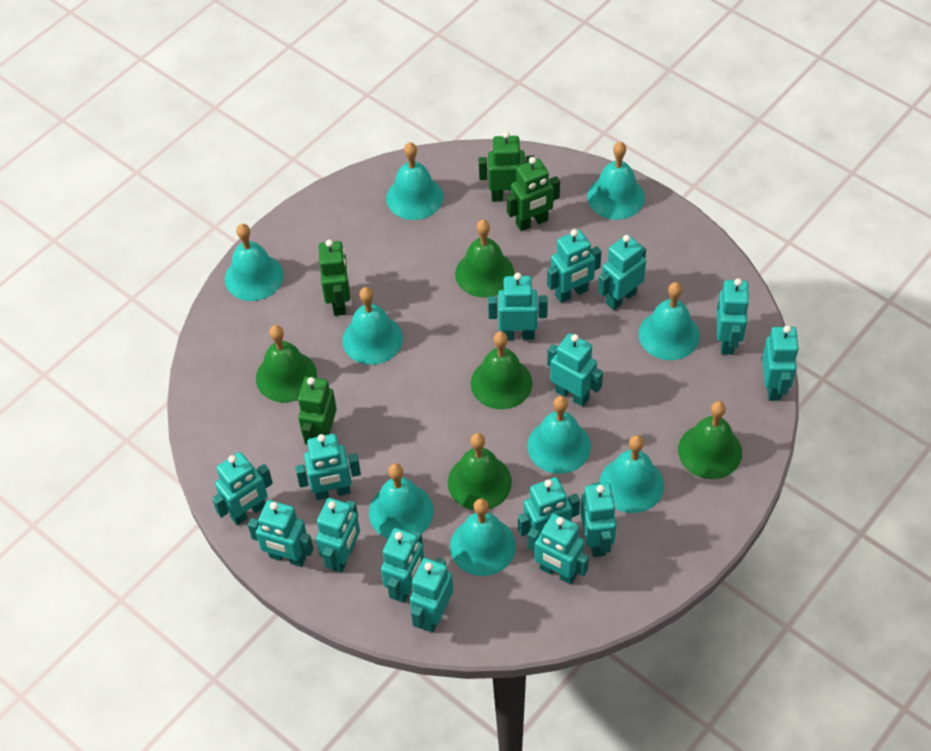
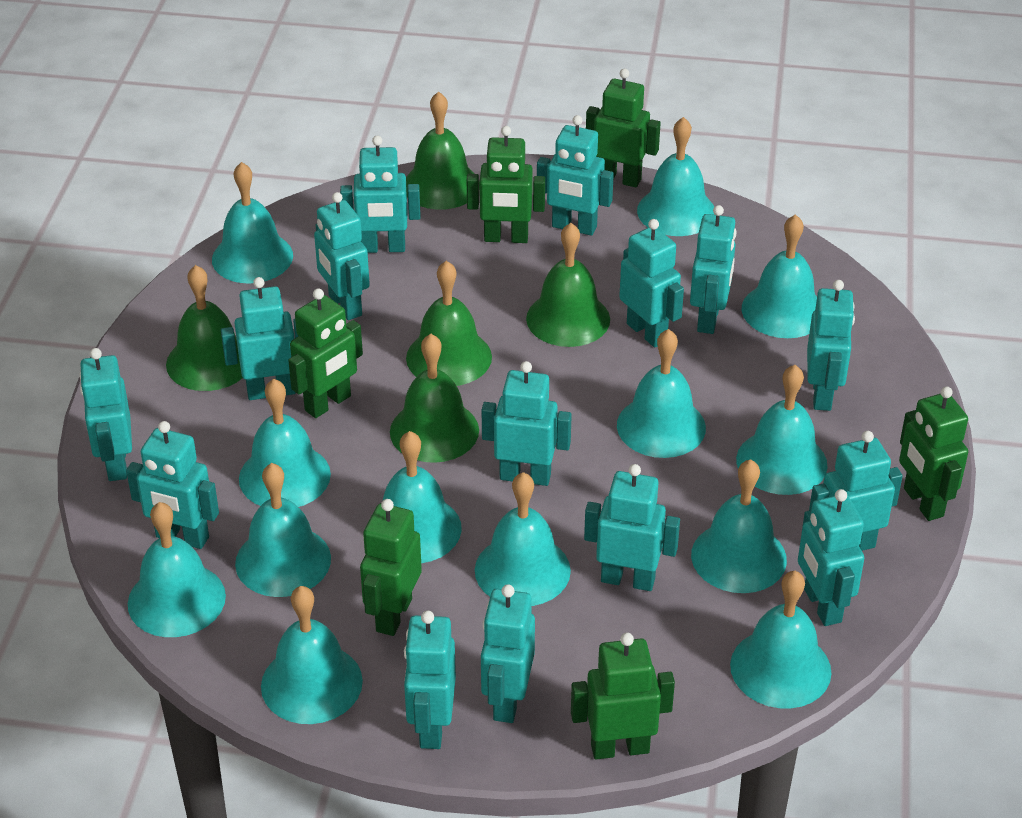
green robot: 4 -> 6
turquoise bell: 9 -> 13

